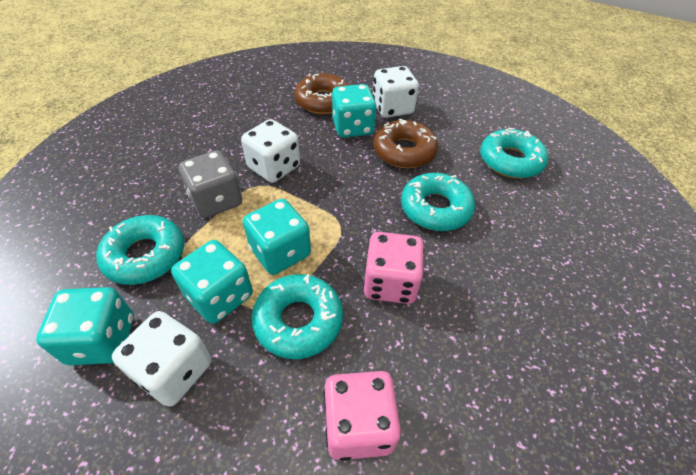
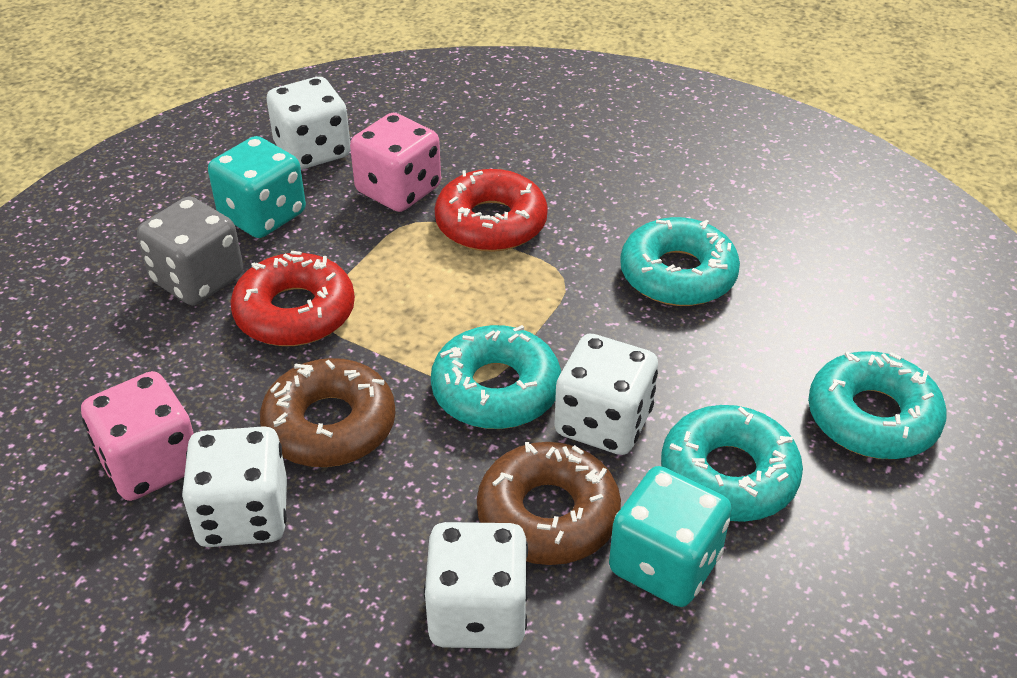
red donut: 0 -> 2
turquoise dice: 4 -> 2
white dice: 3 -> 4

